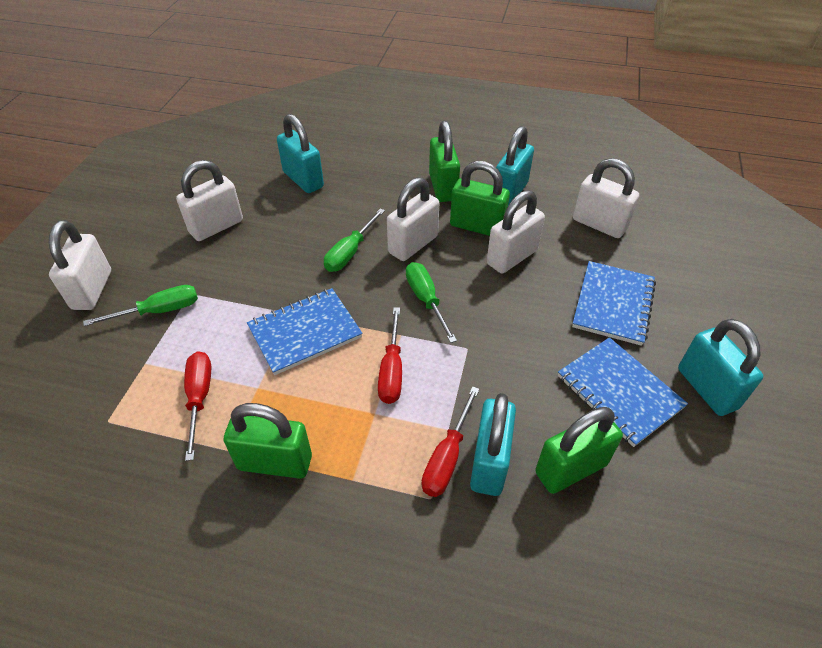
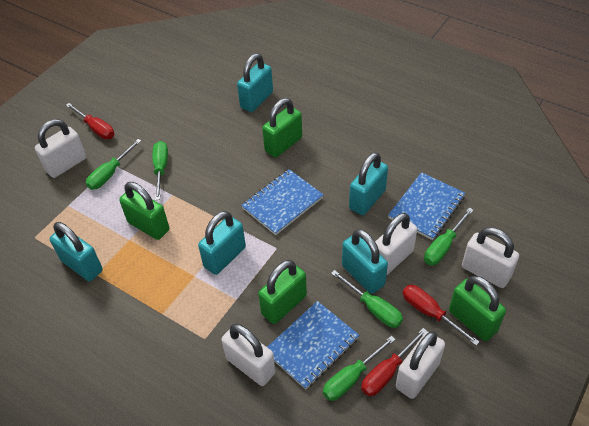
green screwdriver: 3 -> 5
turquoise padlock: 4 -> 5

